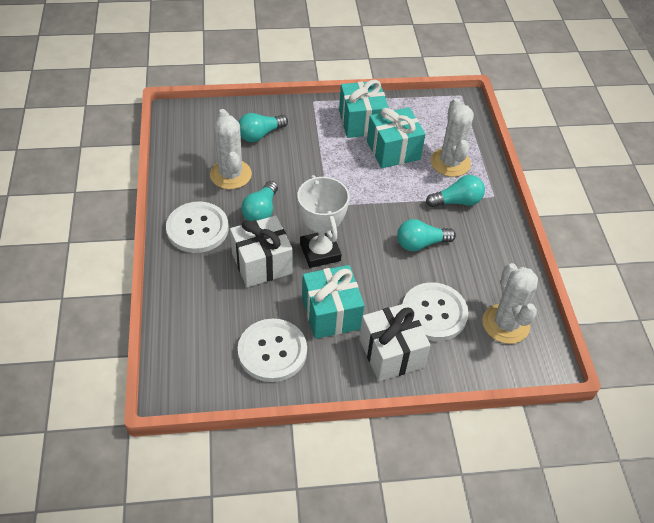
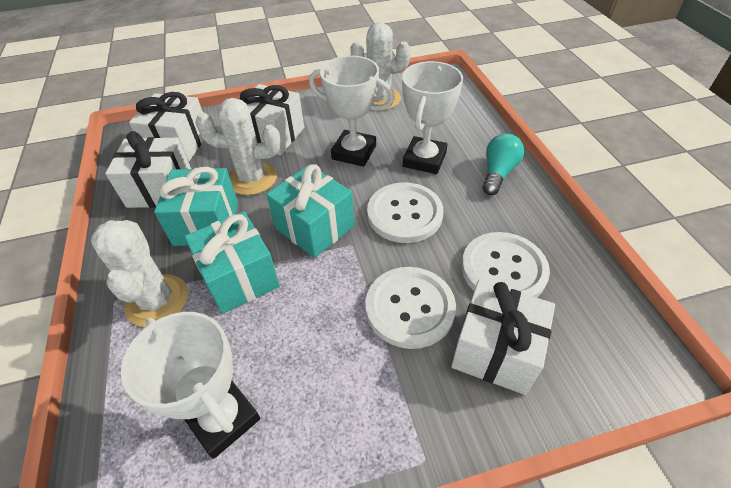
turquoise light bulb: 4 -> 1
white gift: 2 -> 4
white trophy: 1 -> 3

